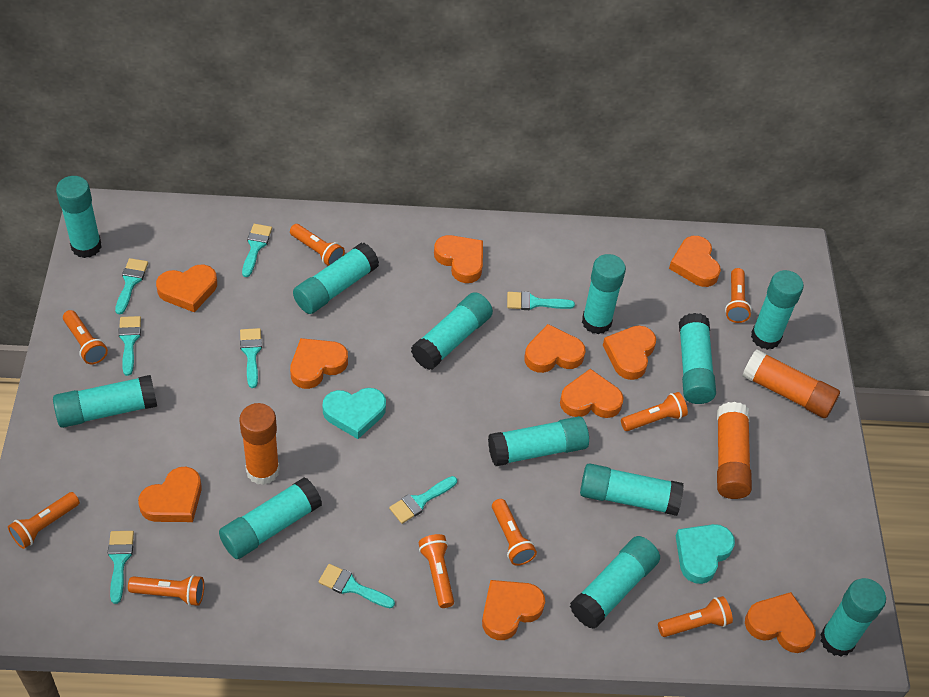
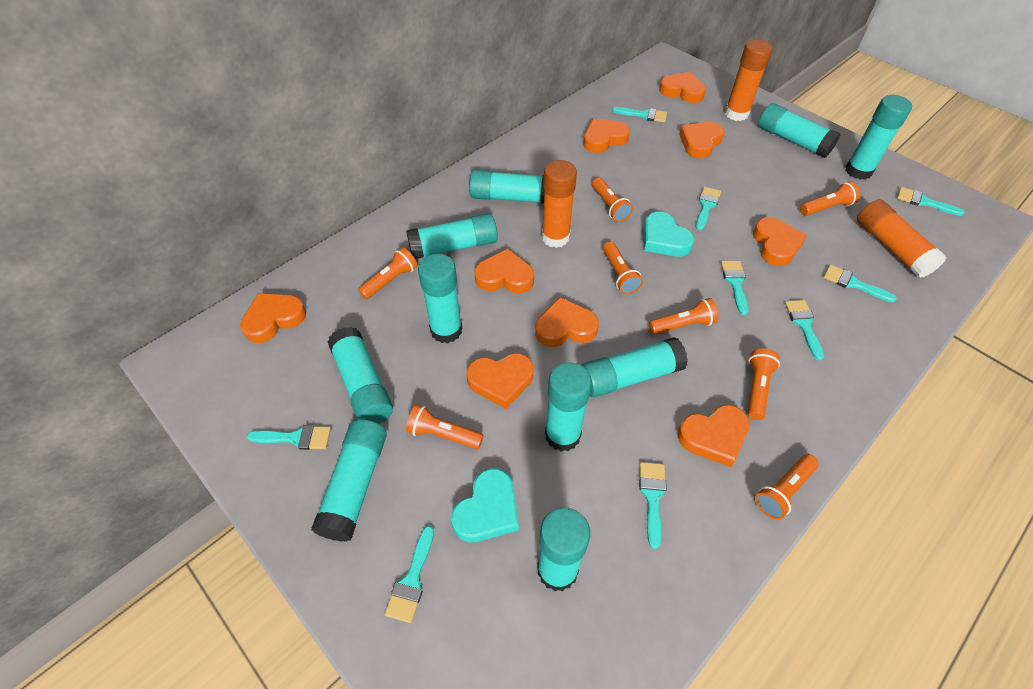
orange flashlight: 9 -> 8
orange heart: 10 -> 9
turquoise brush: 8 -> 9
turquoise glue stick: 12 -> 10

